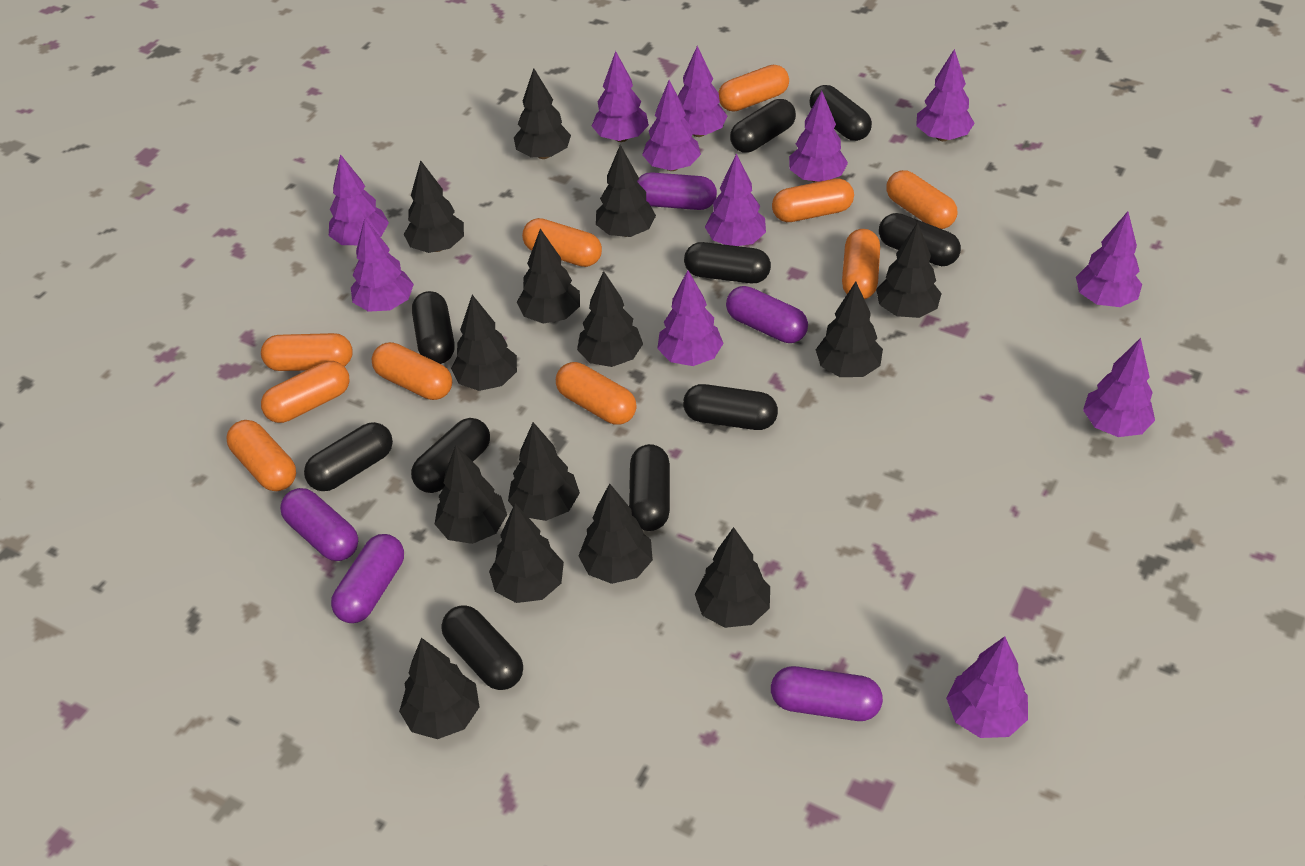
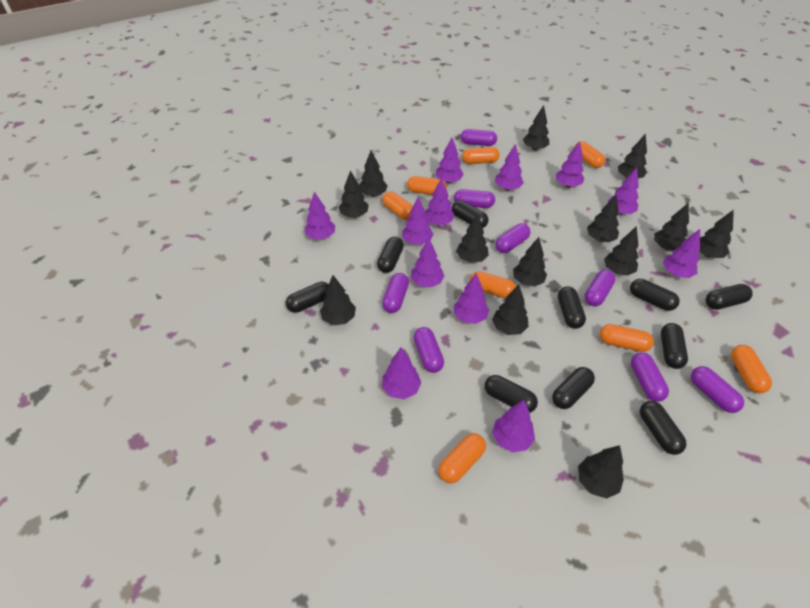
black tree: 14 -> 13
orange capsule: 10 -> 8
purple capsule: 5 -> 8

